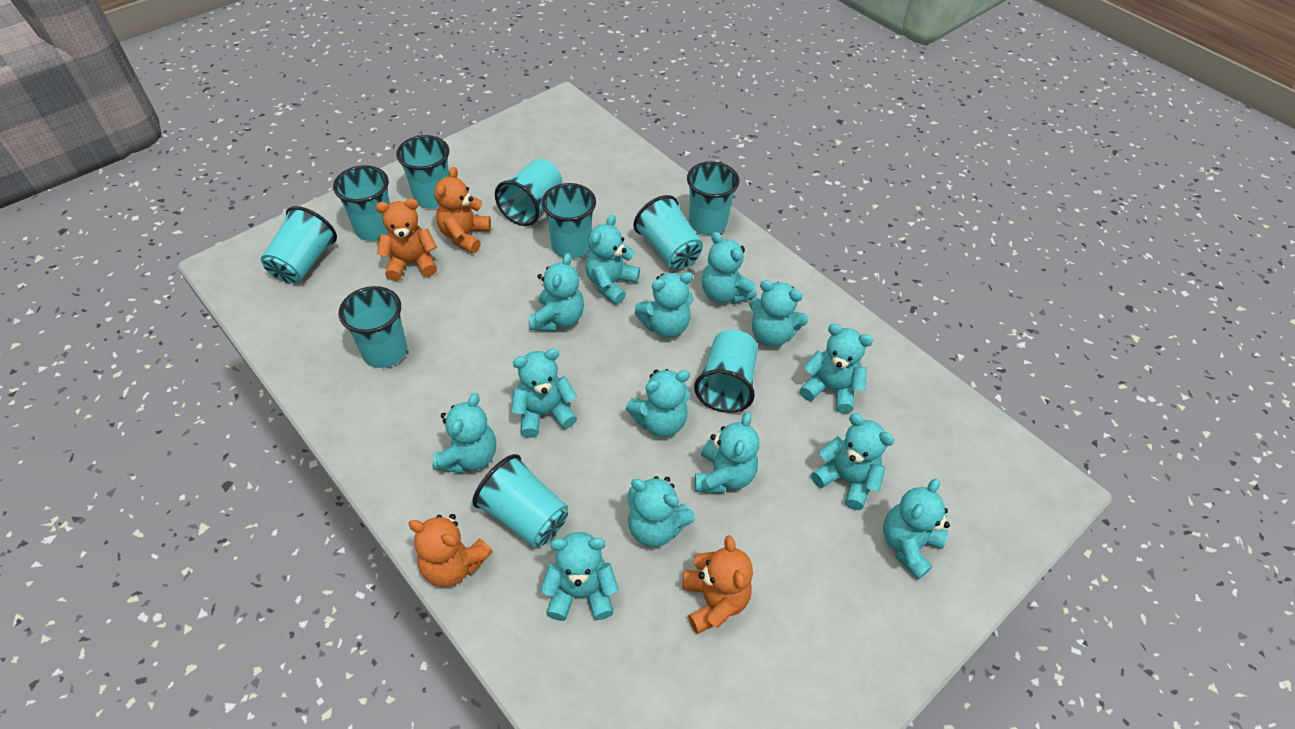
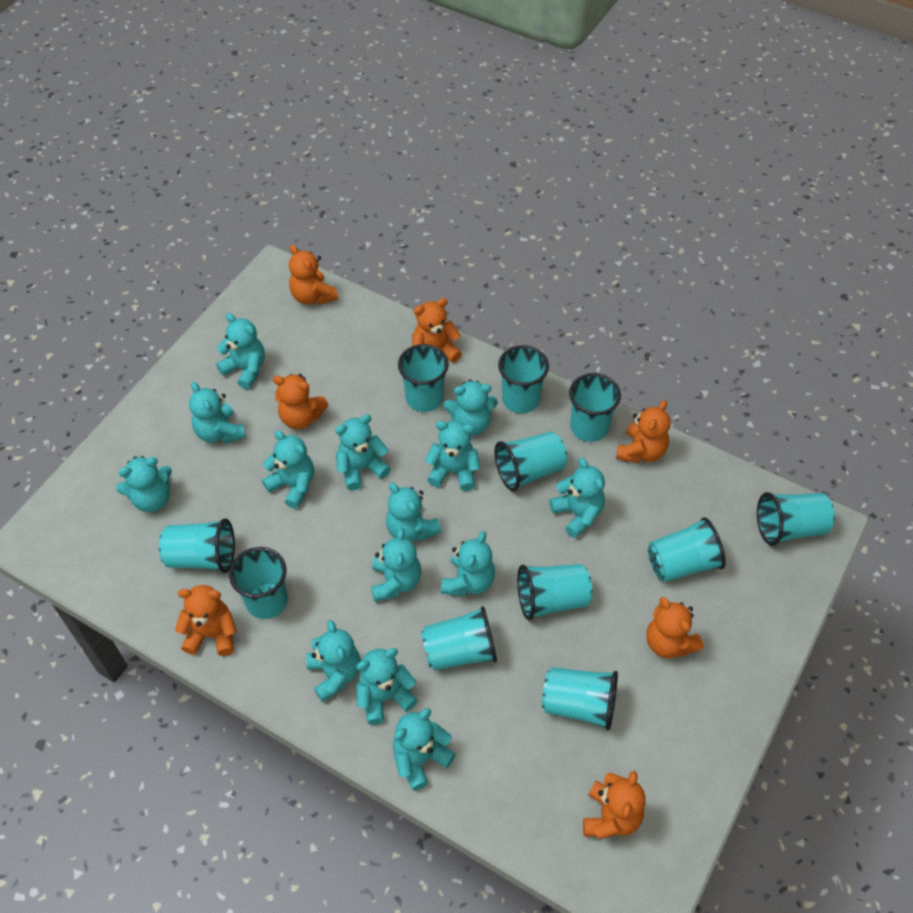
orange teddy bear: 4 -> 7
turquoise cup: 10 -> 11

